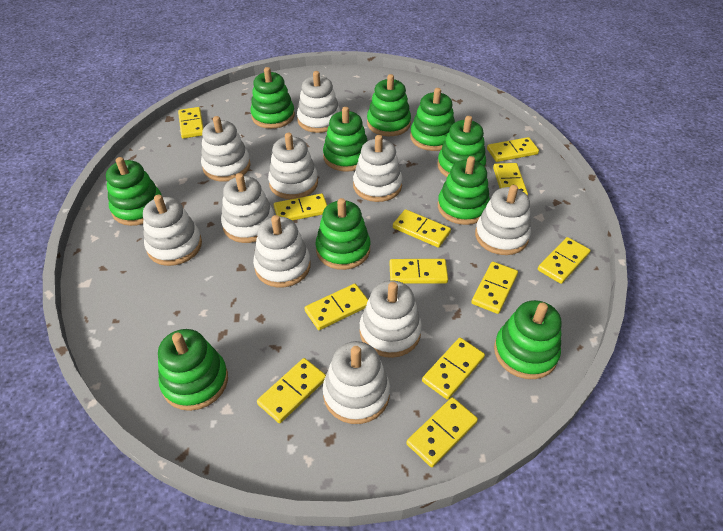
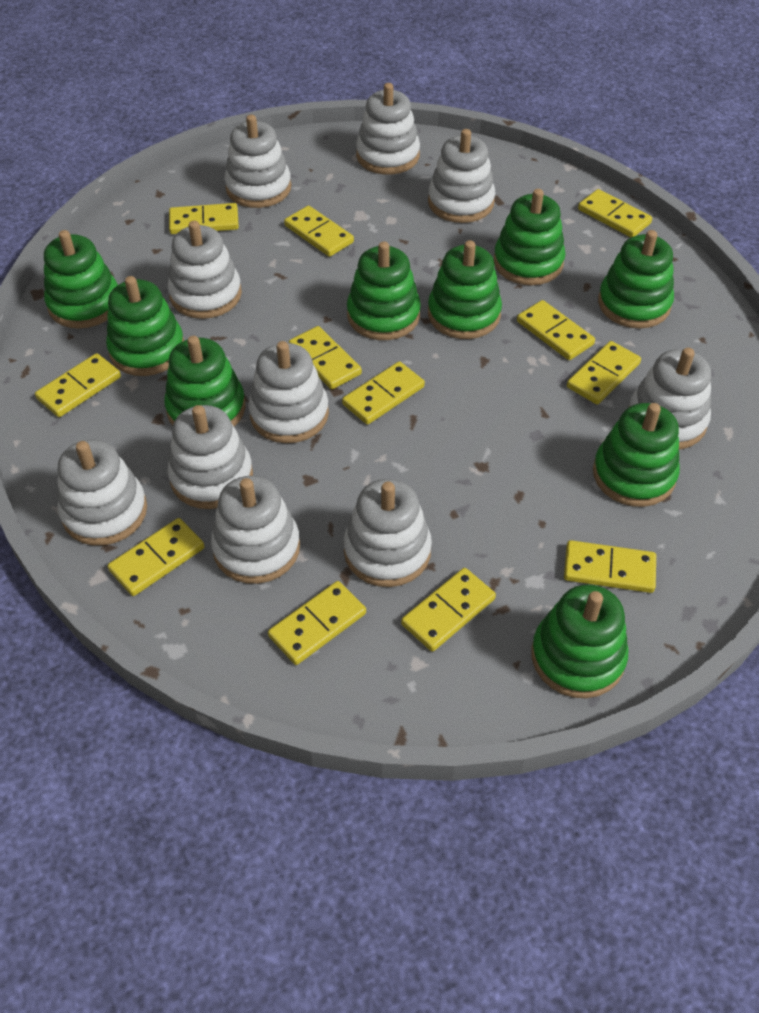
green stacking toy: 10 -> 9

